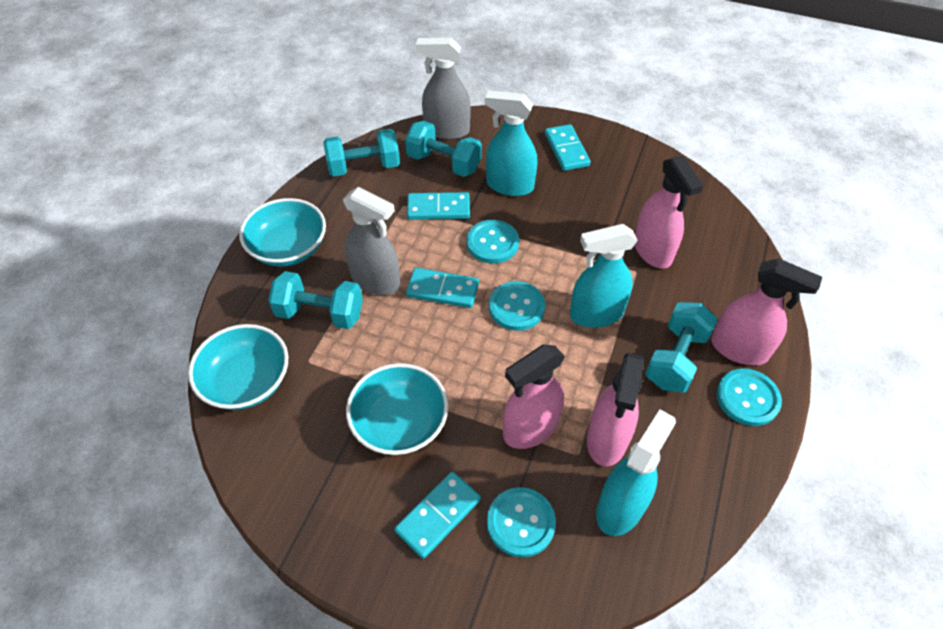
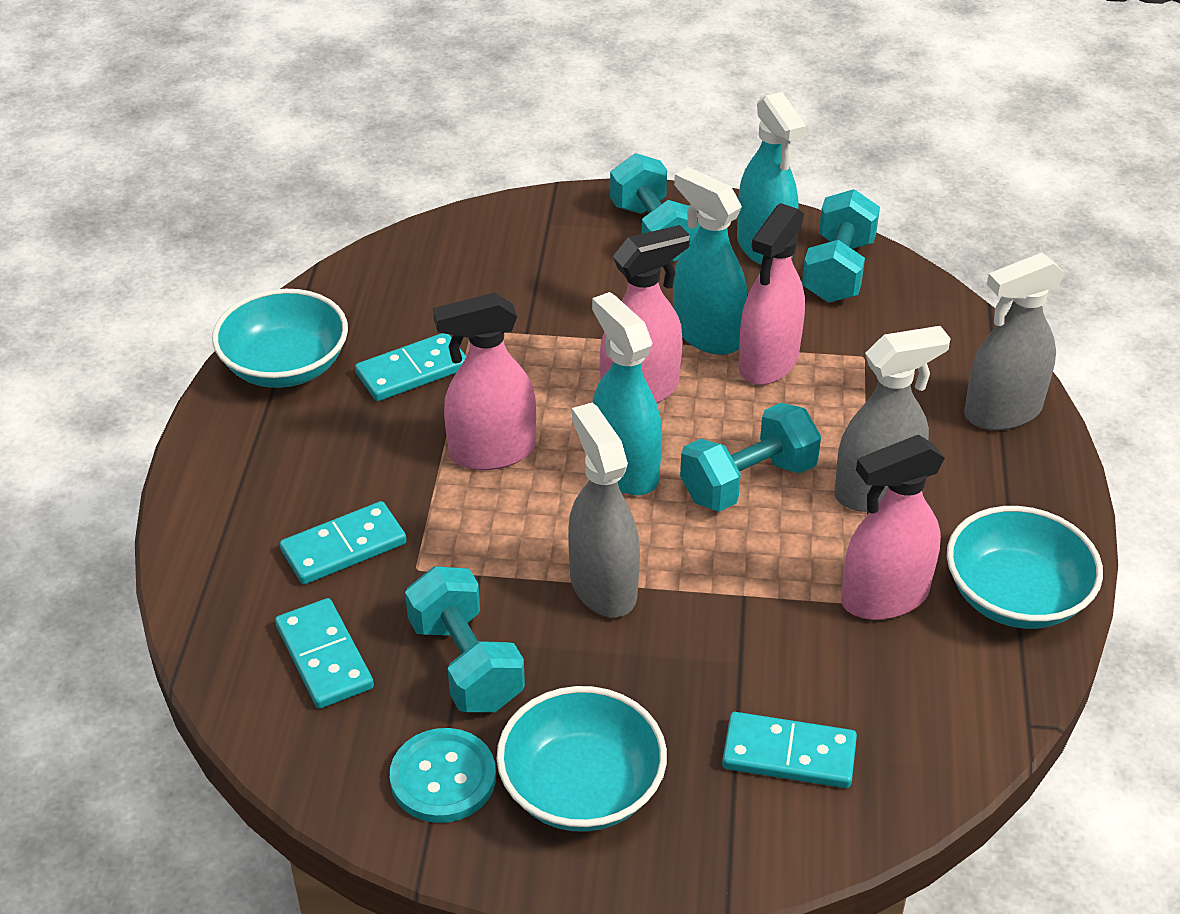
grey spray bottle: 2 -> 3
turquoise button: 4 -> 1

